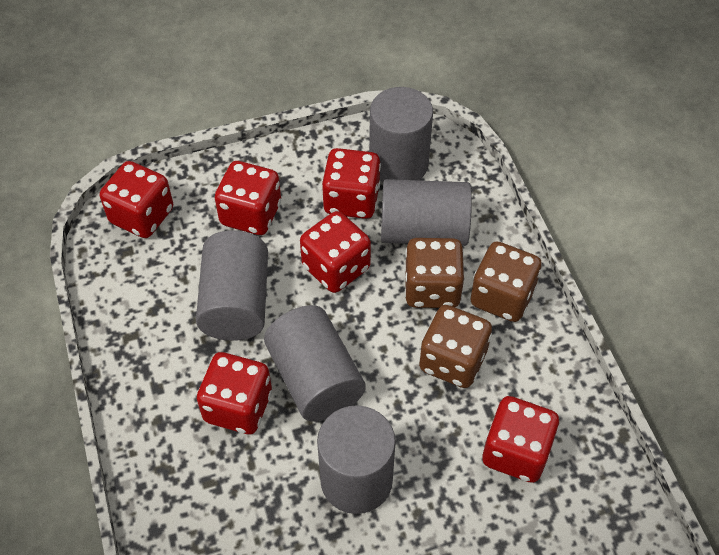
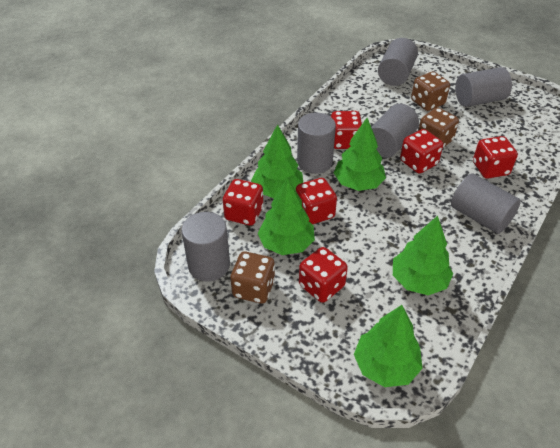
green tree: 0 -> 5
grey cylinder: 5 -> 6

